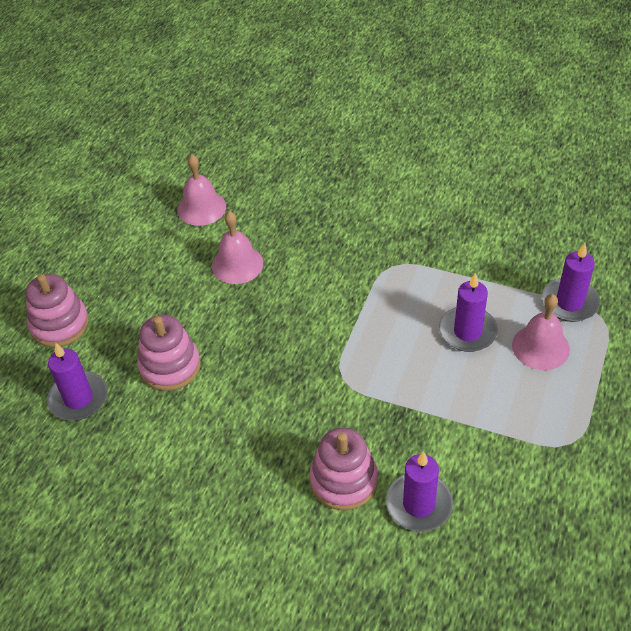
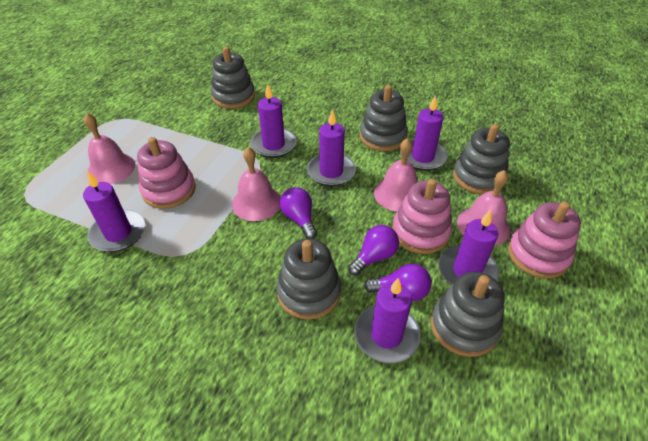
grey stacking toy: 0 -> 5
pink bell: 3 -> 4
purple candle: 4 -> 6
purple light bulb: 0 -> 3

